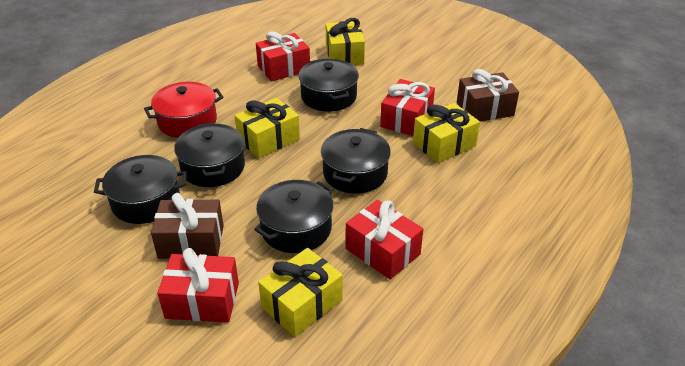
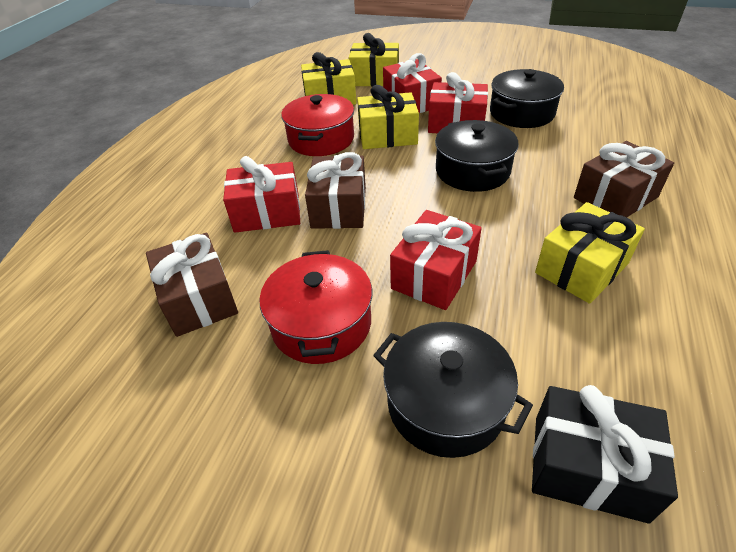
black gift: 0 -> 1
black pot: 5 -> 3
brown gift: 2 -> 3
red pot: 1 -> 2

